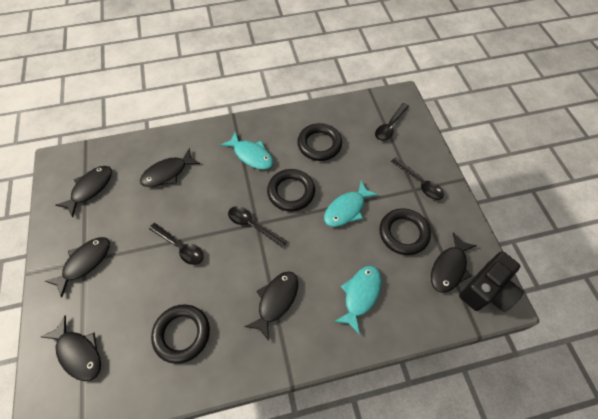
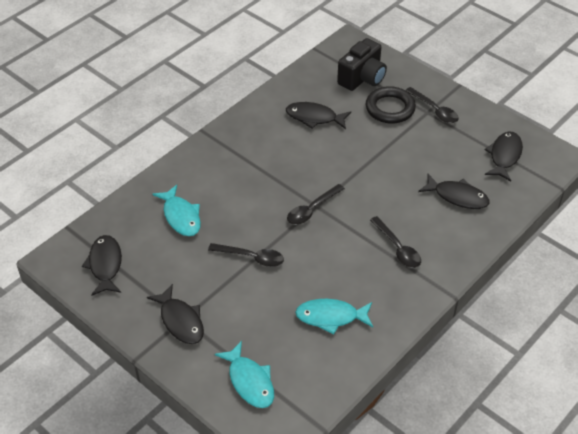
black fish: 6 -> 5
black ring: 4 -> 1

